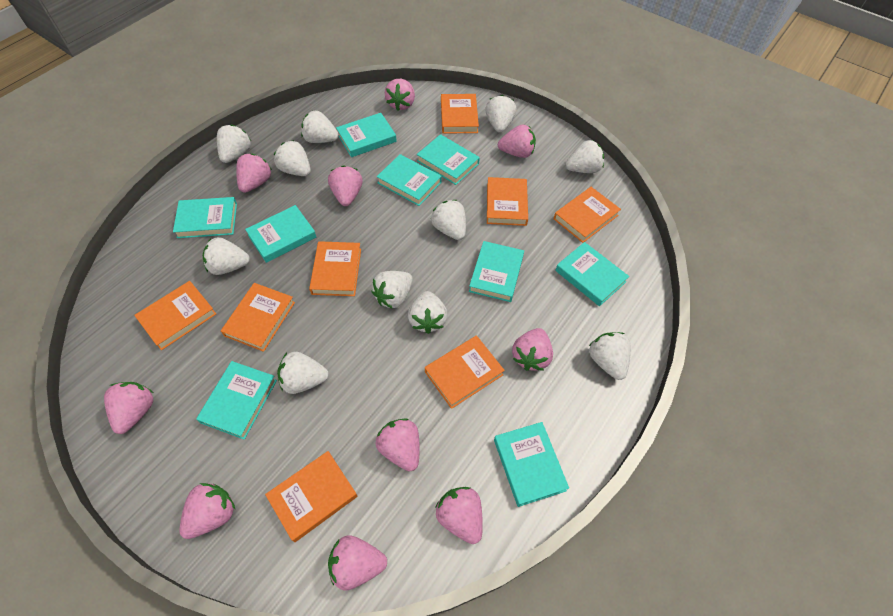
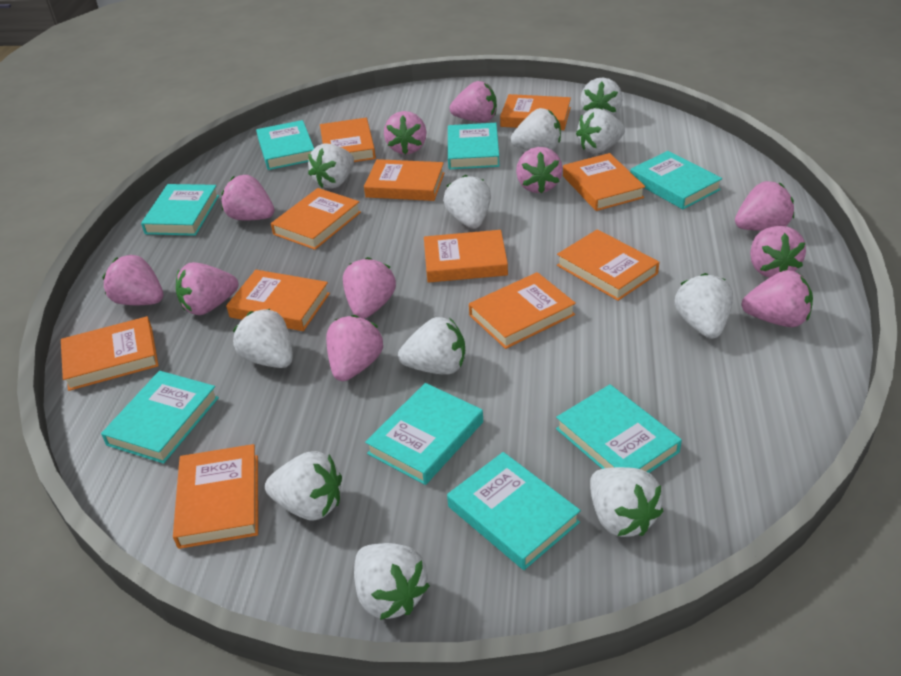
orange book: 8 -> 11
pink strawberry: 10 -> 11
turquoise book: 9 -> 8

